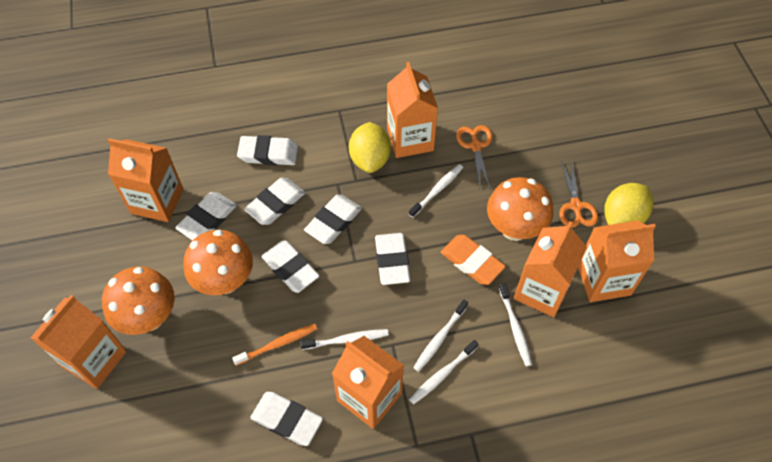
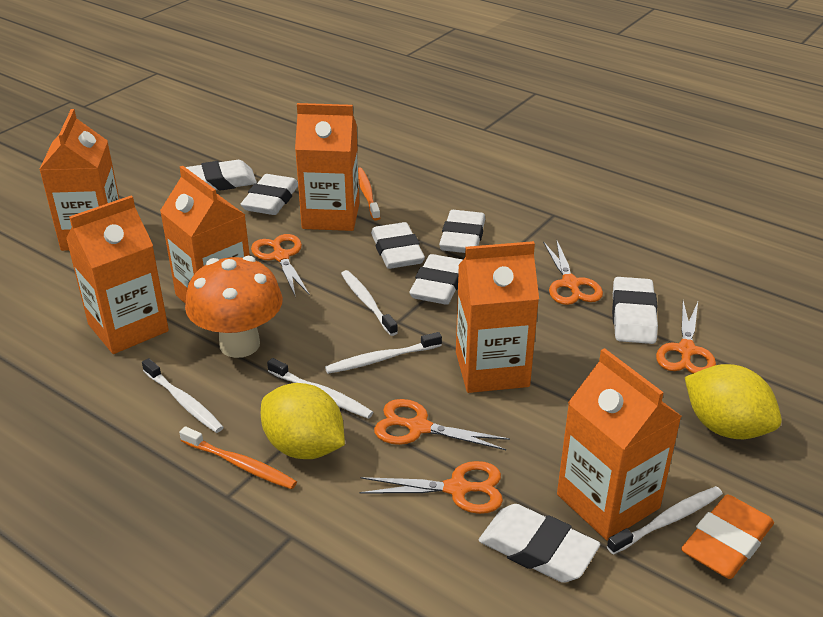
orange mushroom: 3 -> 1
orange scissors: 2 -> 5
orange toothbrush: 1 -> 2

